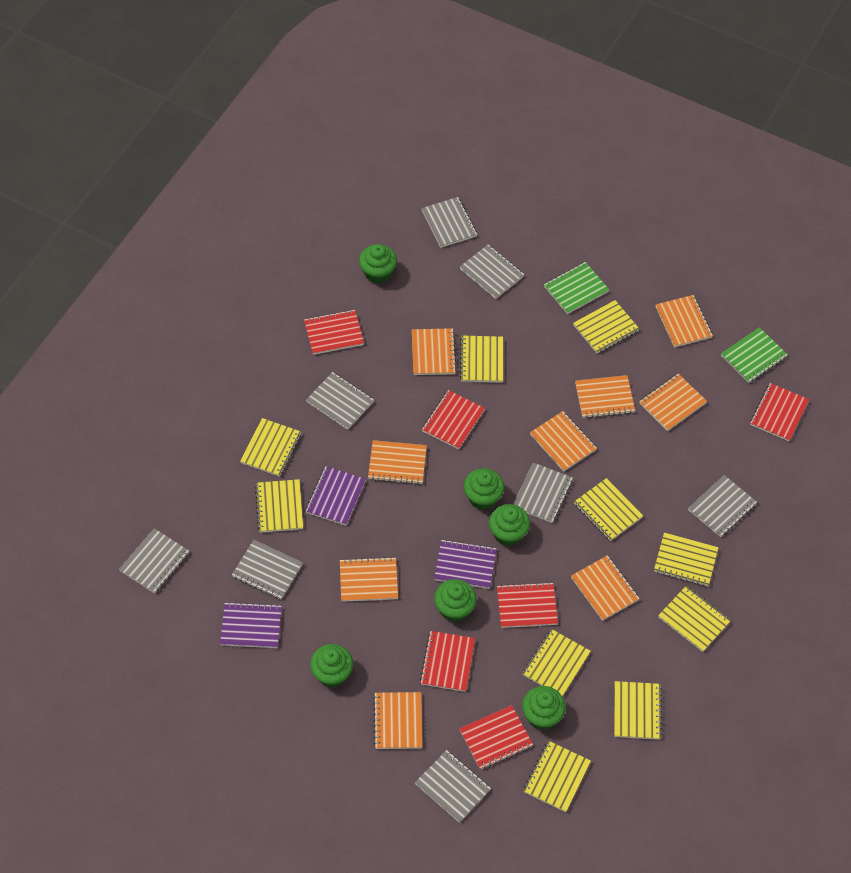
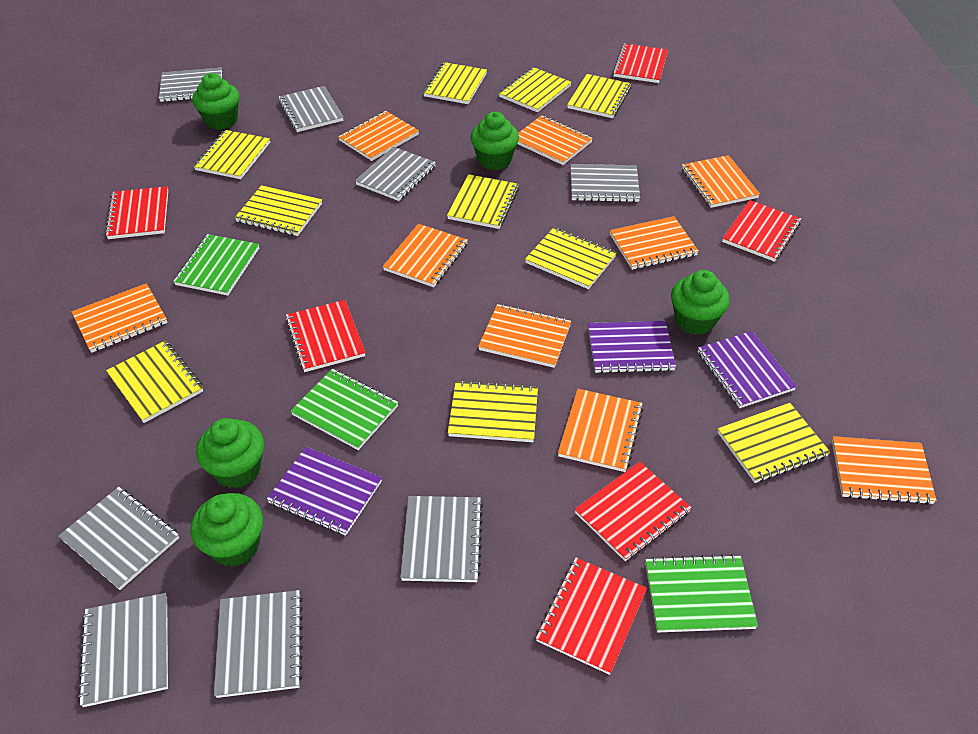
green cupcake: 6 -> 5
green notebook: 2 -> 3

